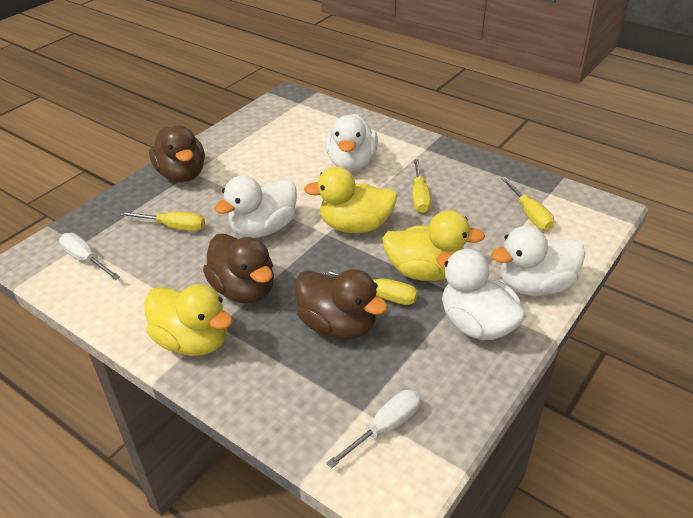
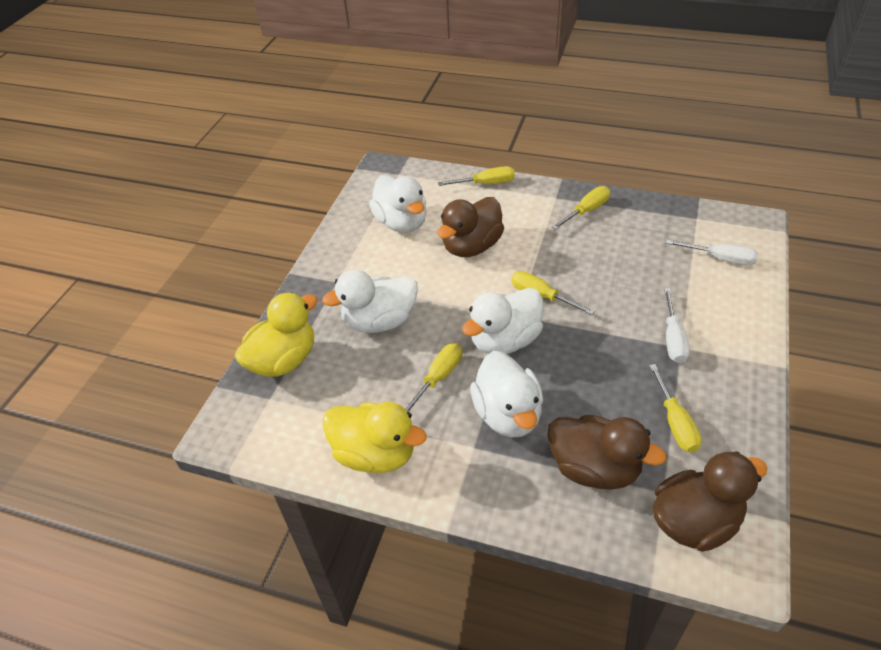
yellow duck: 3 -> 2
yellow screwdriver: 4 -> 5

